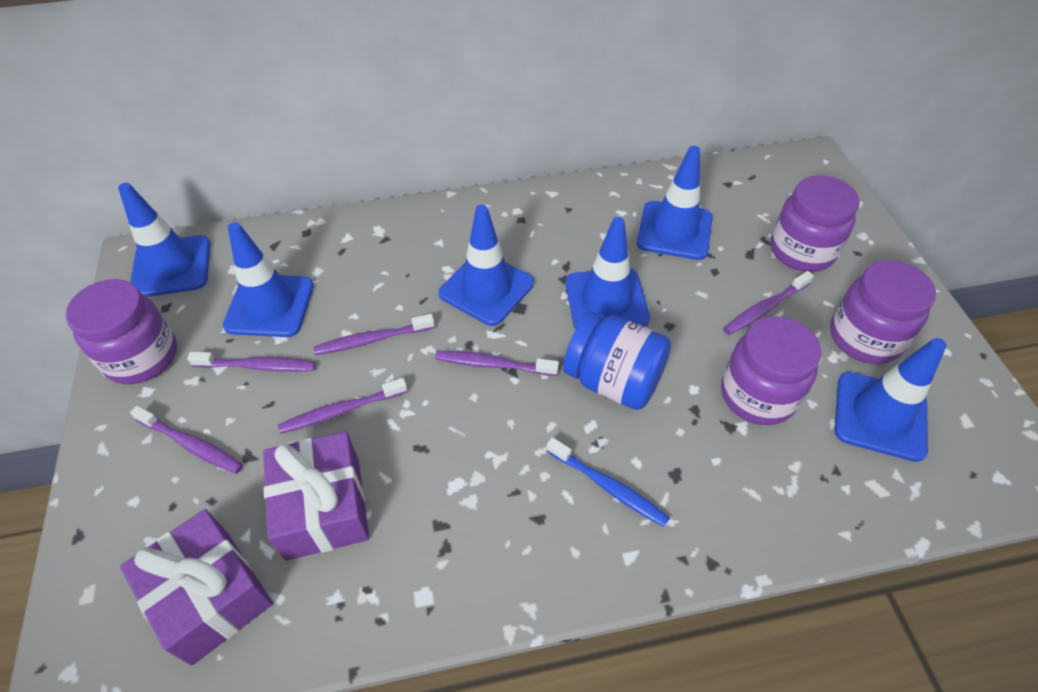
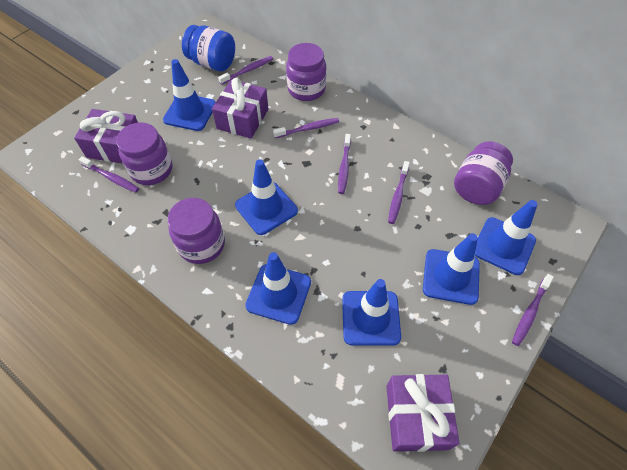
blue toothbrush: 1 -> 0
purple gift: 2 -> 3

